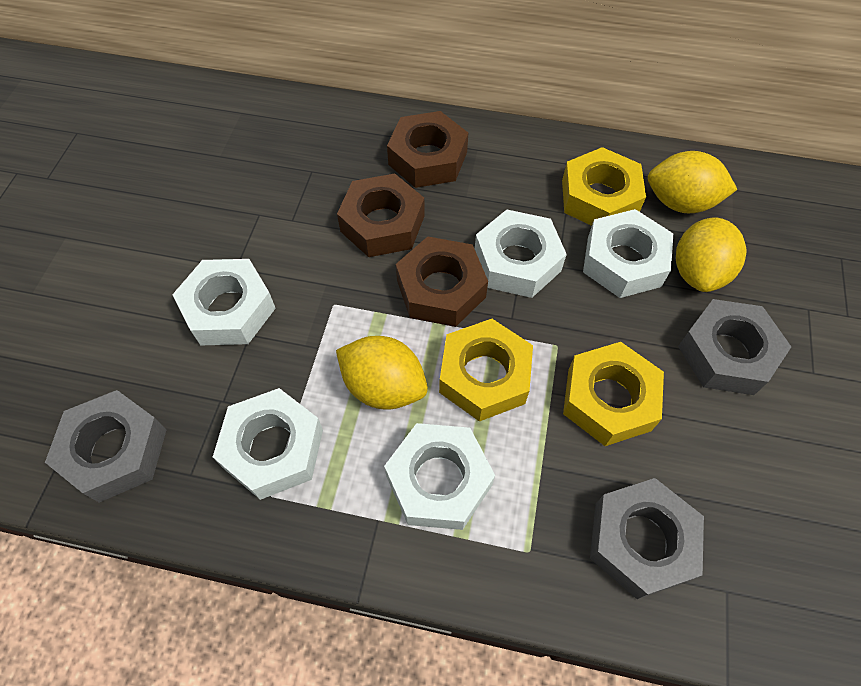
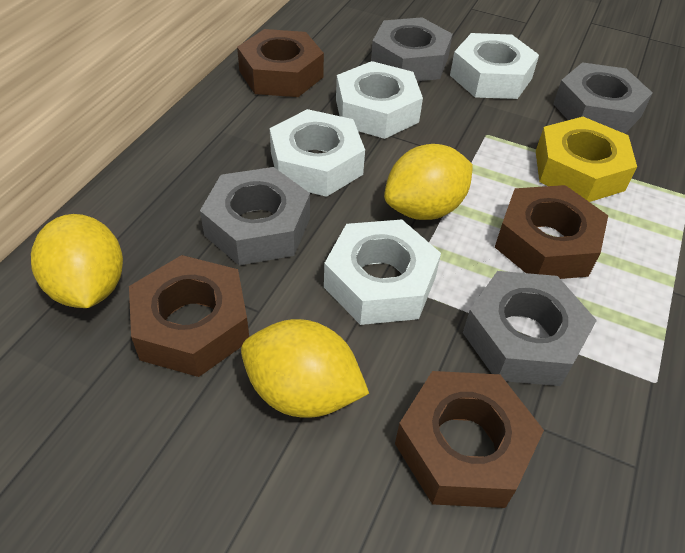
brown nut: 3 -> 4
grey nut: 3 -> 4
white nut: 5 -> 4
yellow nut: 3 -> 1

